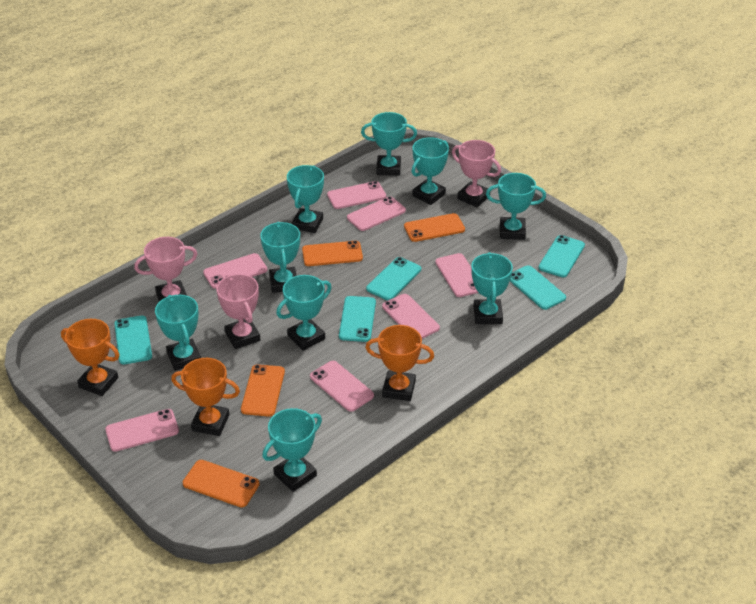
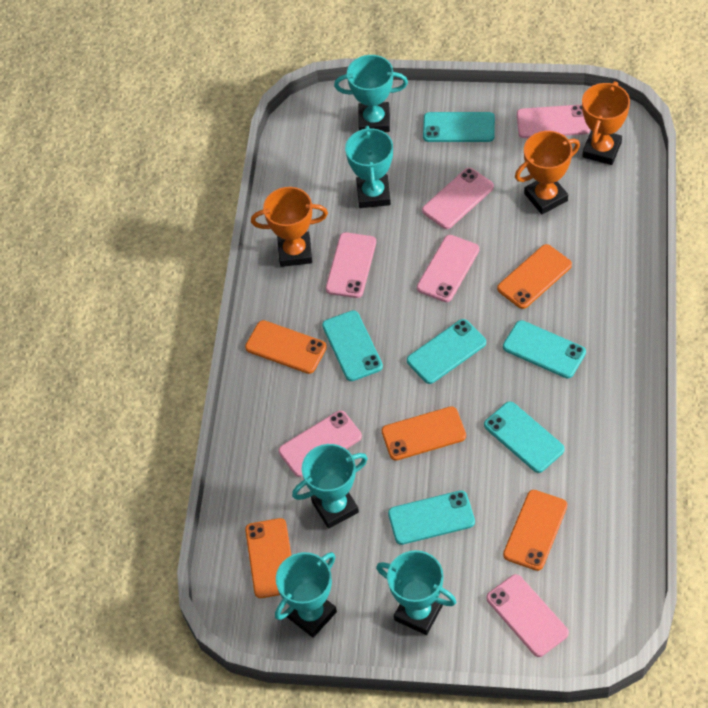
orange phone: 4 -> 5
pink phone: 7 -> 6
pink trophy: 3 -> 0
turquoise phone: 5 -> 6
turquoise trophy: 9 -> 5

